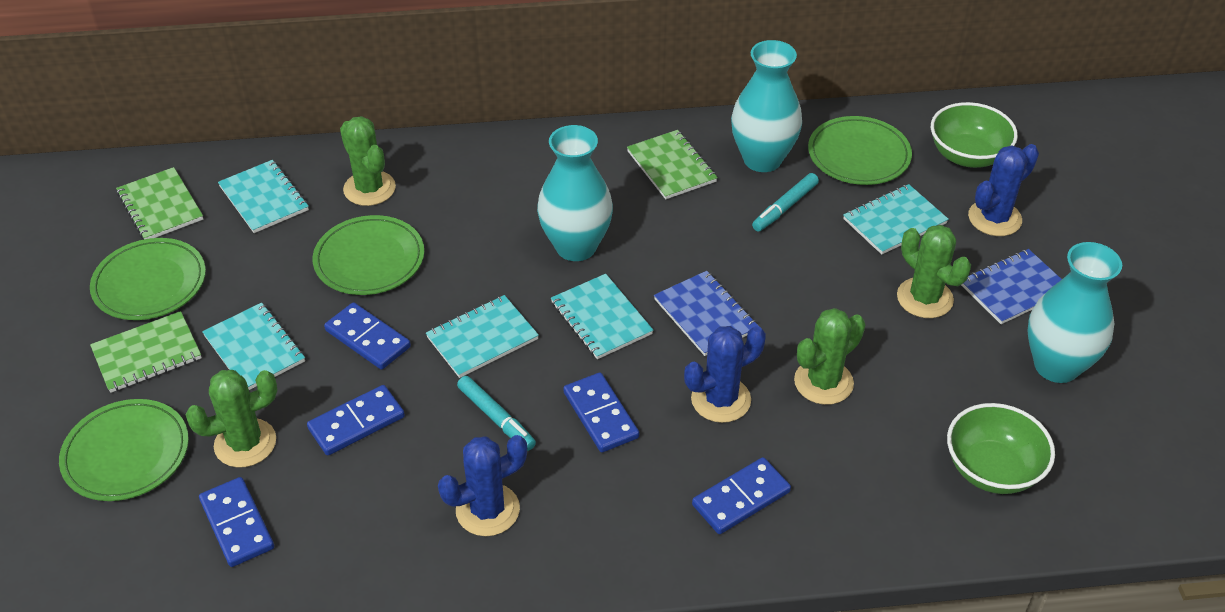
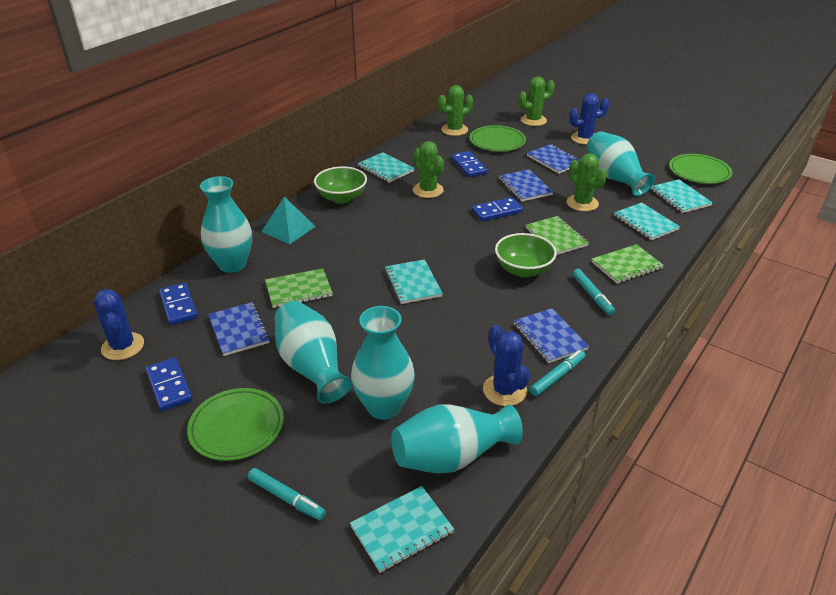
blue domino: 5 -> 4
blue notebook: 2 -> 4
green plate: 4 -> 3
turquoise marker: 2 -> 3
turquoise pyramid: 0 -> 1
turquoise vase: 3 -> 5

